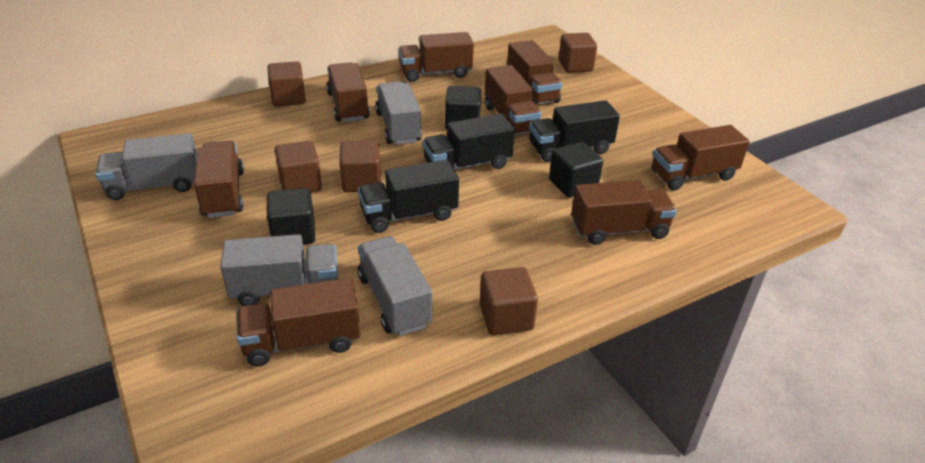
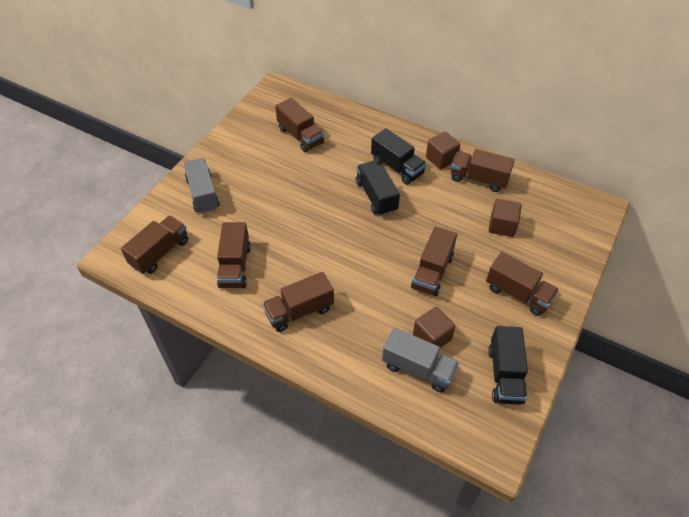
black cube: 3 -> 0
brown cube: 5 -> 3
brown truck: 8 -> 7
grey truck: 4 -> 2

